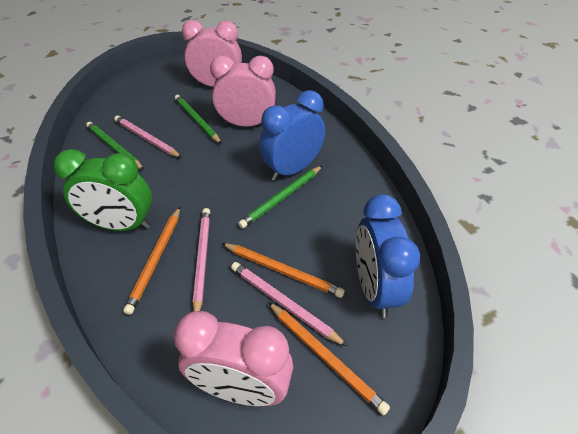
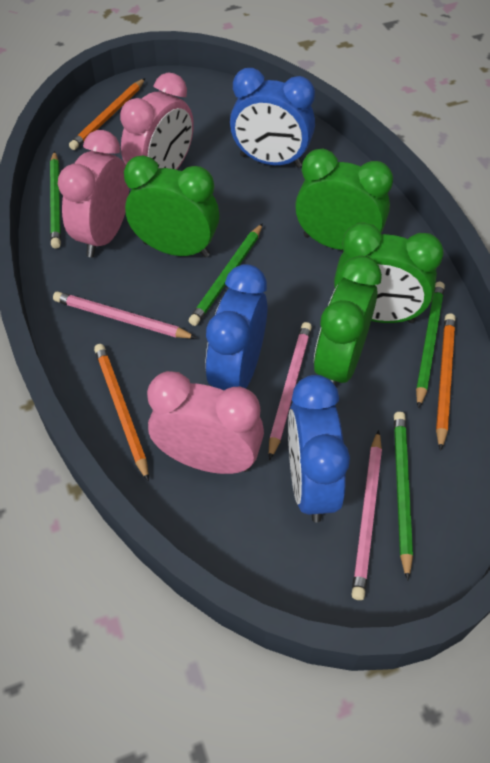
blue clock: 2 -> 3
green clock: 1 -> 4
green pencil: 3 -> 4

